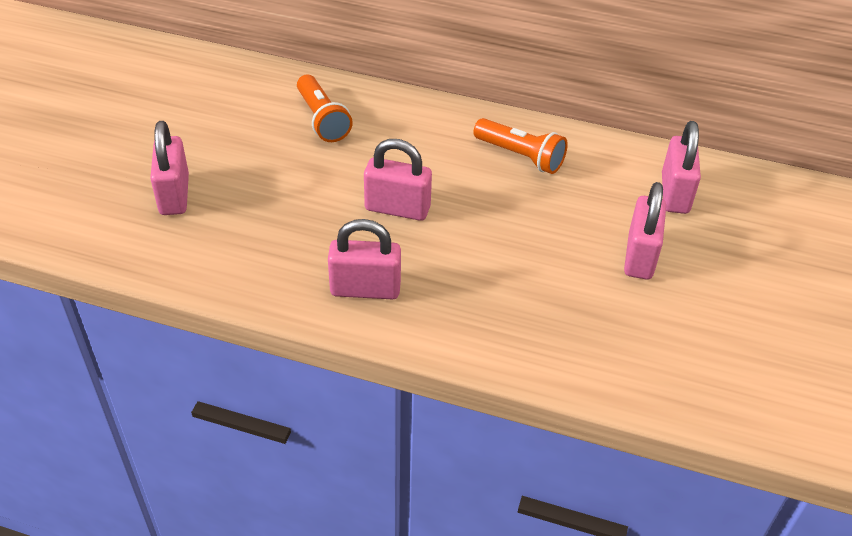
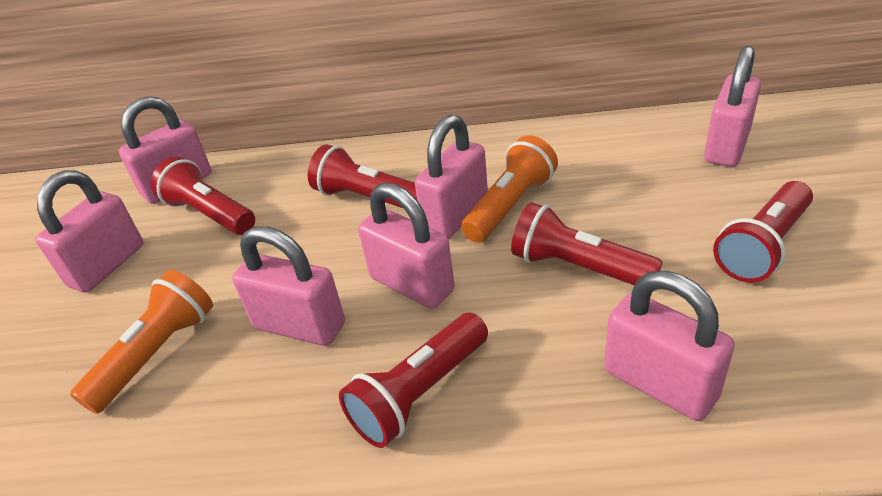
pink padlock: 5 -> 7
red flashlight: 0 -> 5

